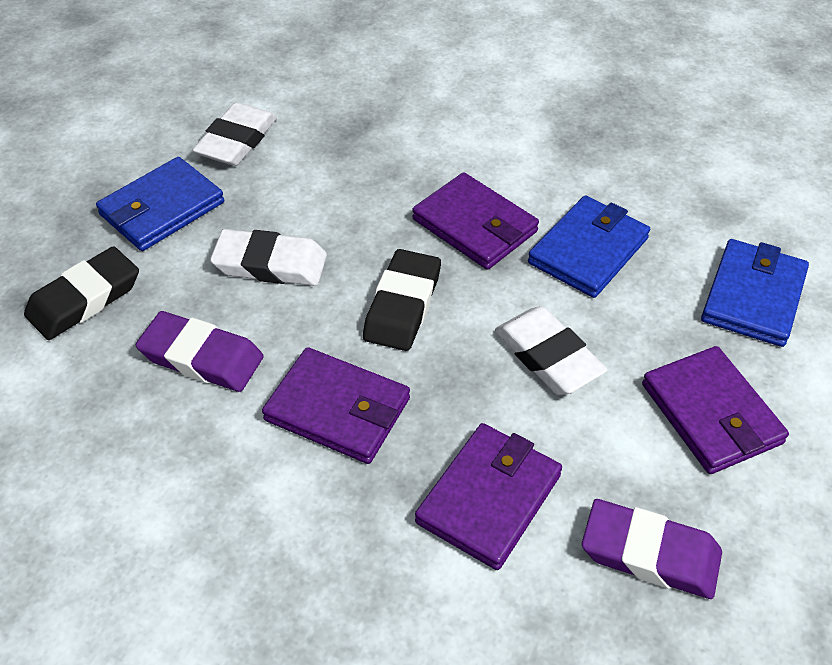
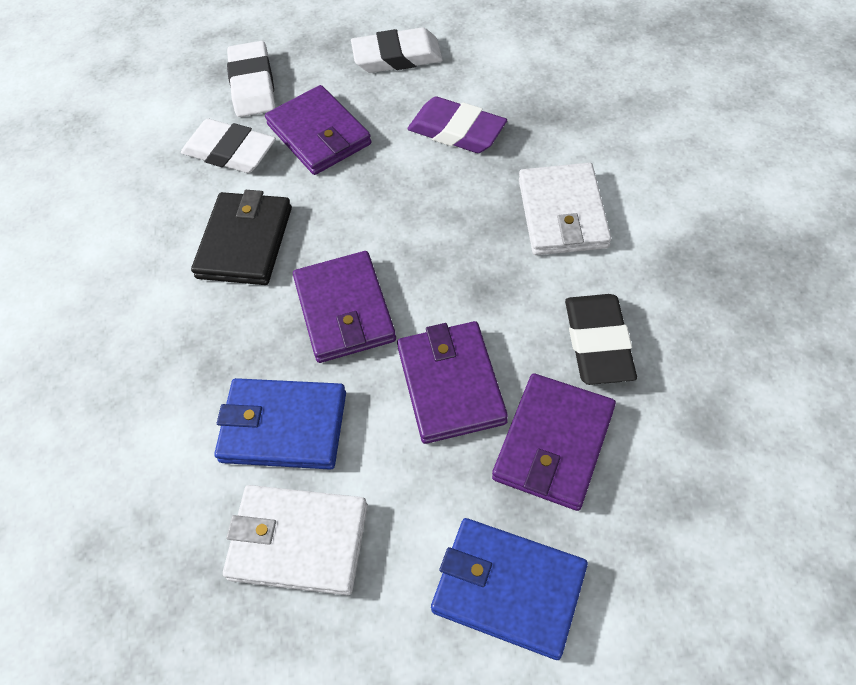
black eraser: 2 -> 1
black wallet: 0 -> 1
blue wallet: 3 -> 2
purple eraser: 2 -> 1
white wallet: 0 -> 2

